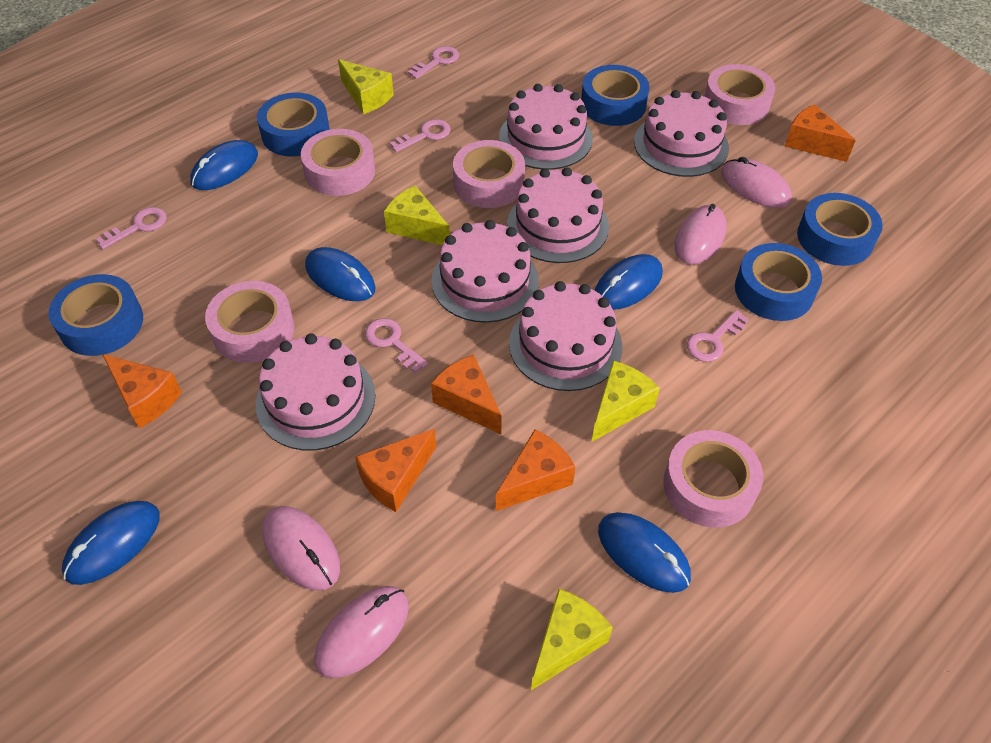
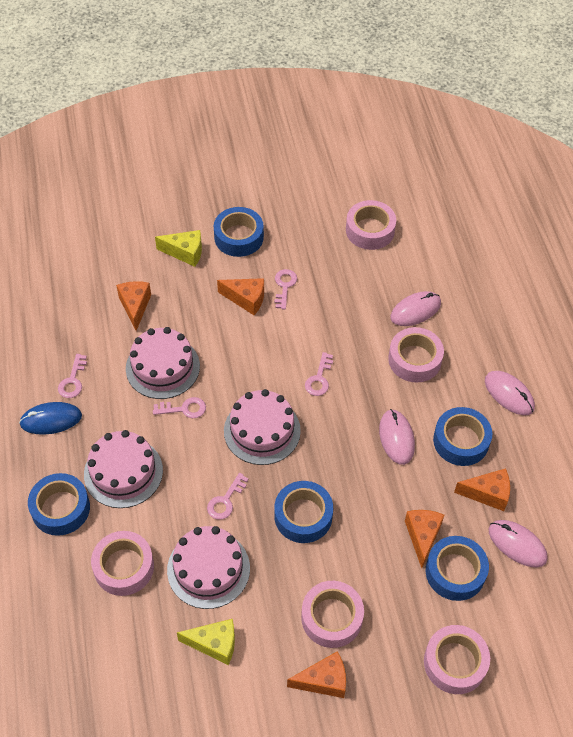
blue mouse: 5 -> 1
pink cake: 6 -> 4
yellow cheese: 4 -> 2

